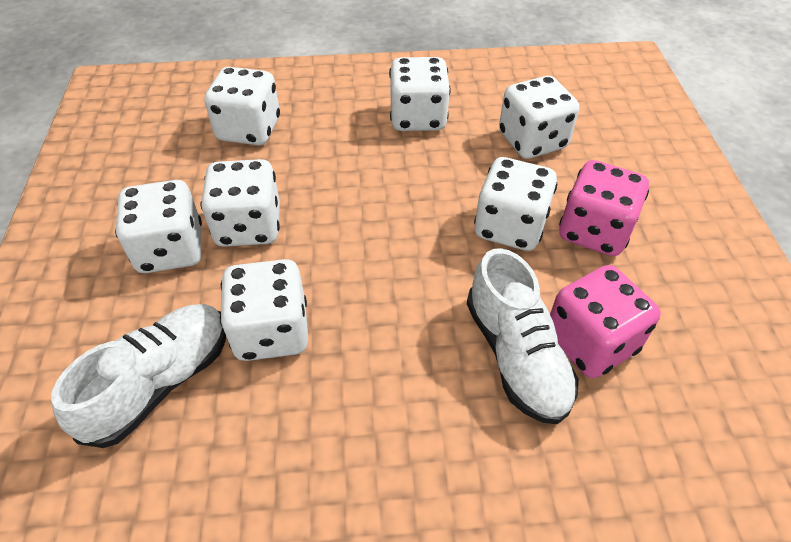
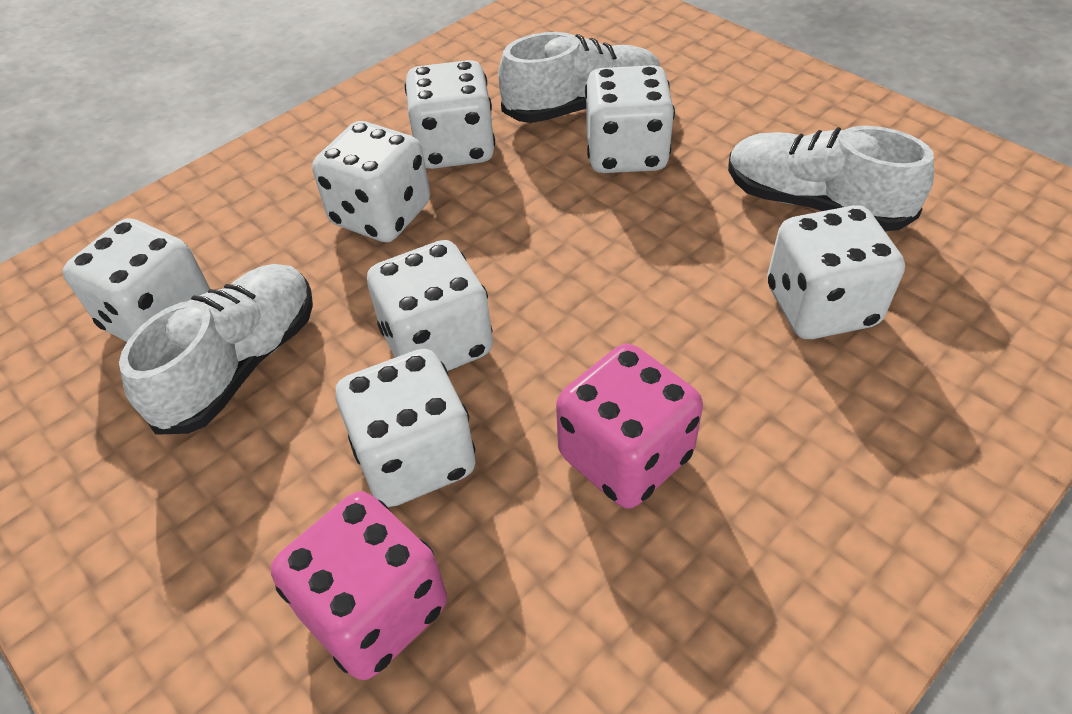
white shoe: 2 -> 3

